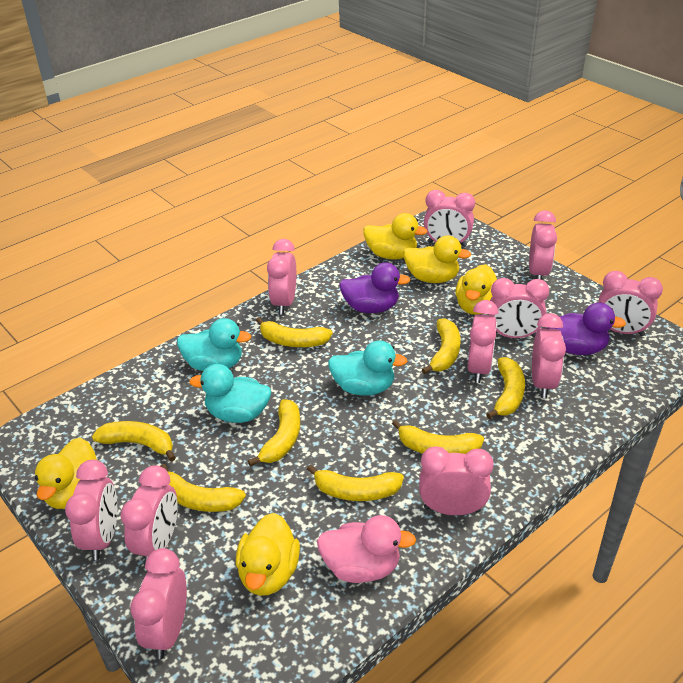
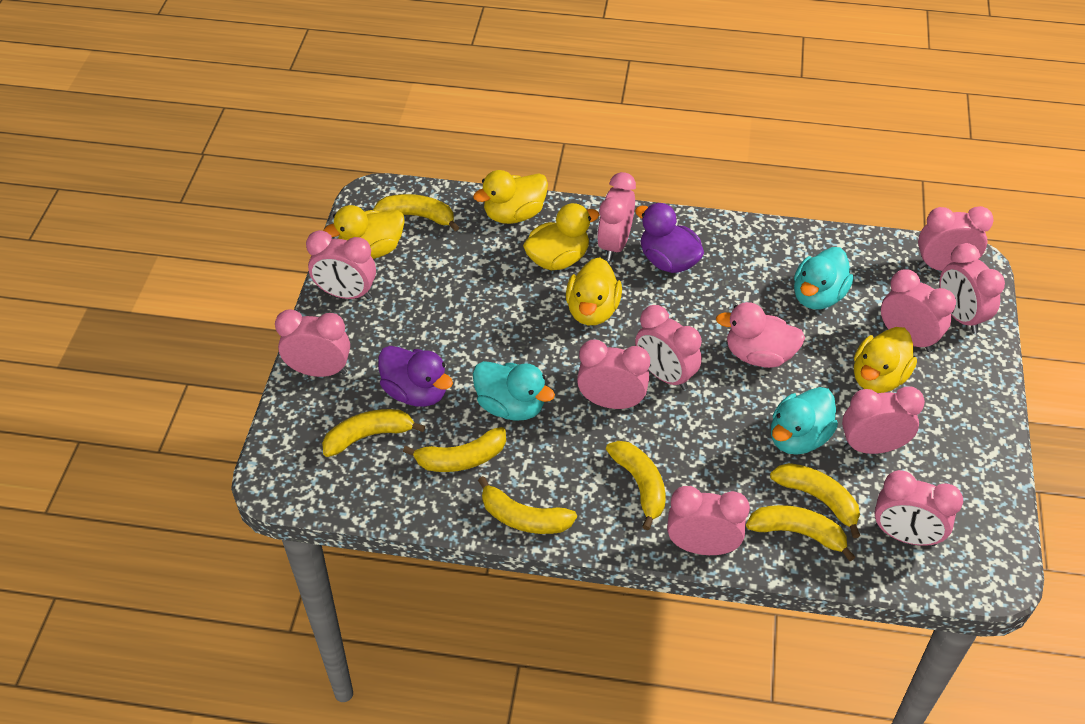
yellow banana: 8 -> 7

